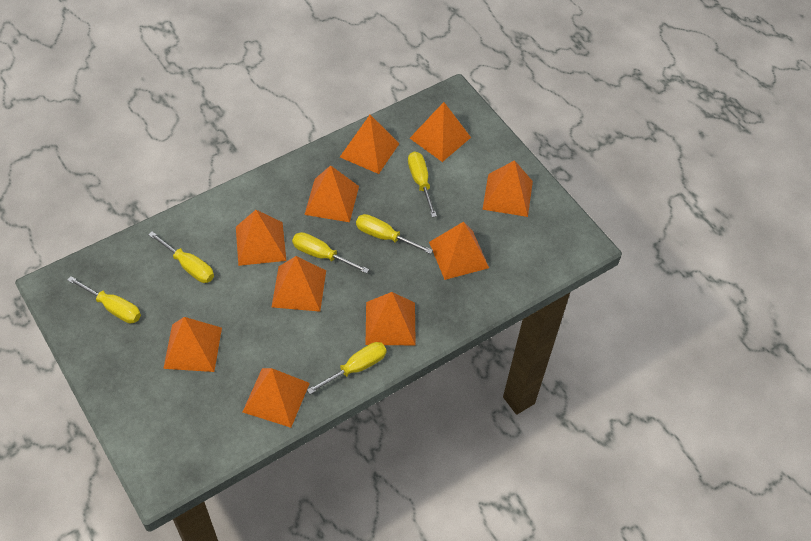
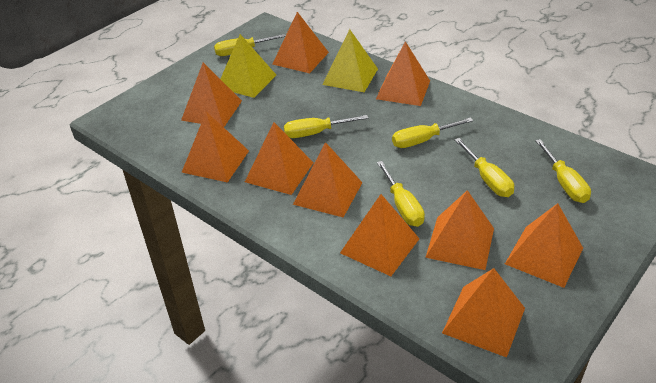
yellow pyramid: 0 -> 2

